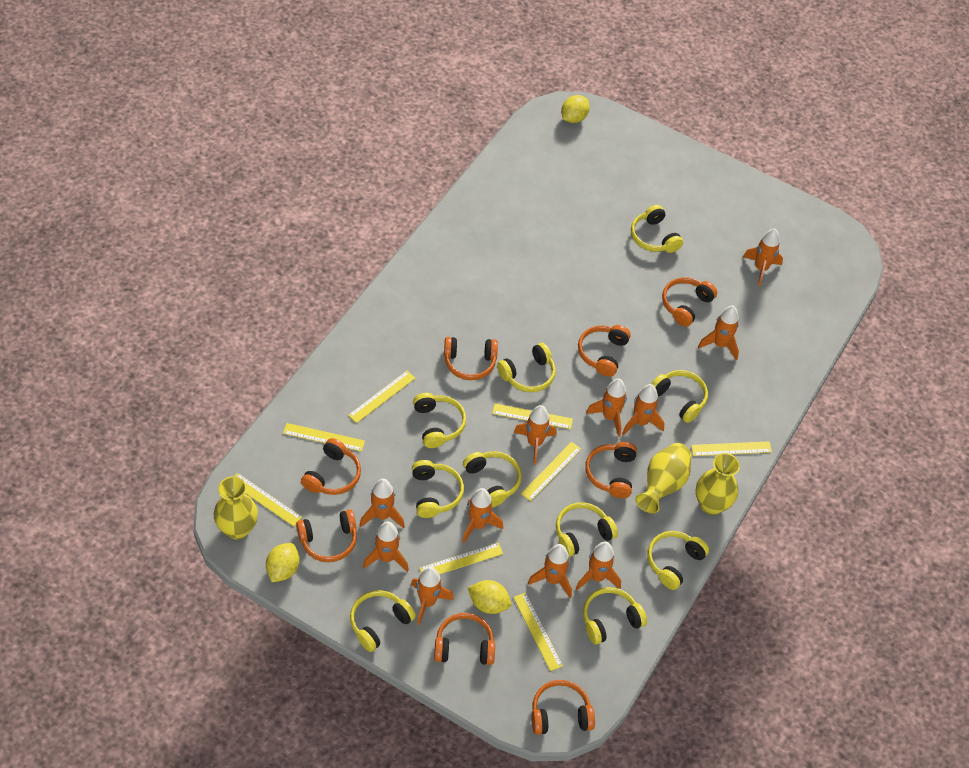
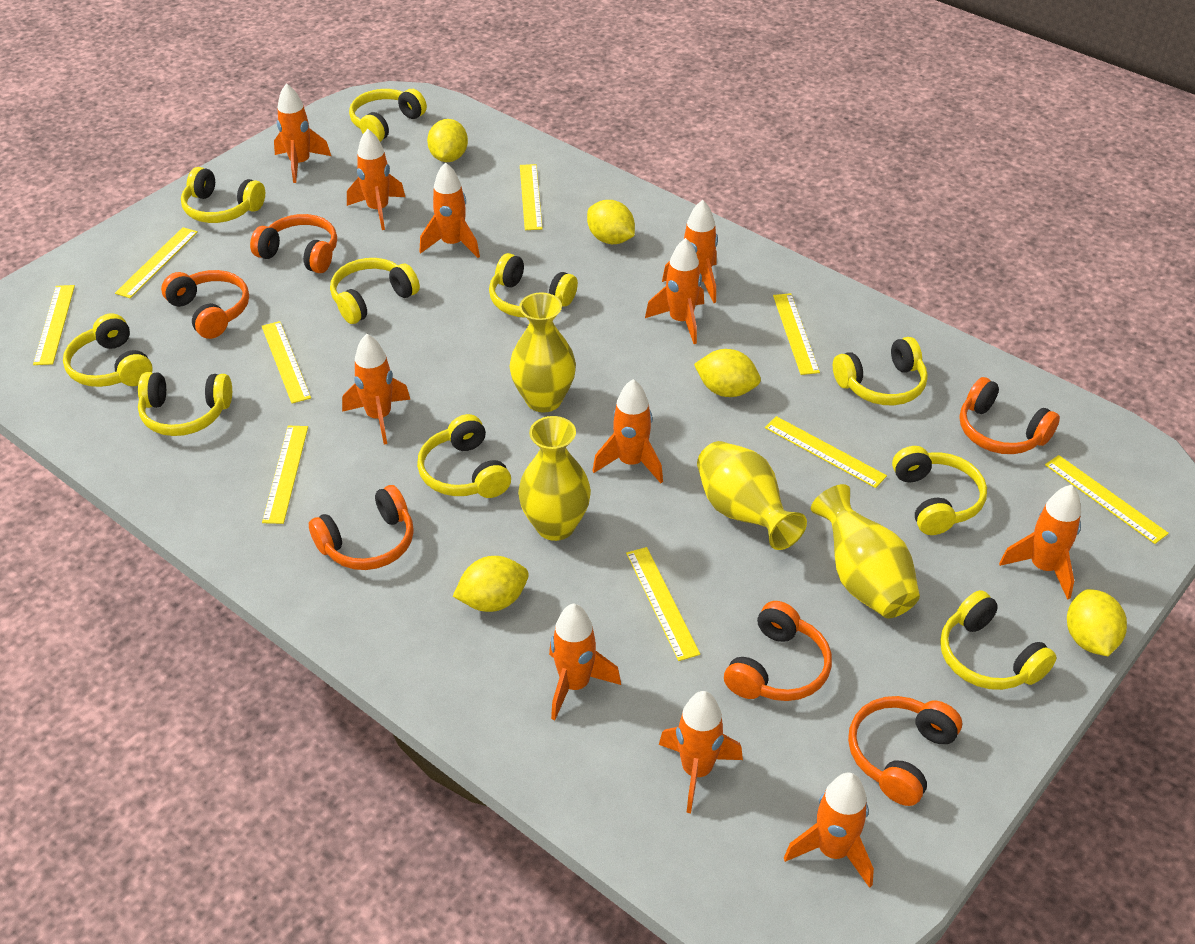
orange headphones: 8 -> 6
yellow lemon: 3 -> 5
yellow ruler: 8 -> 9
yellow vase: 3 -> 4

